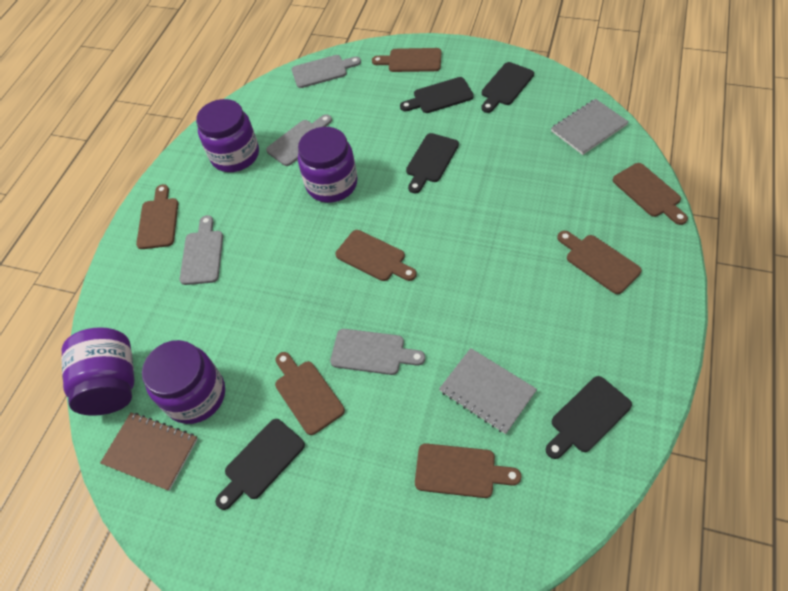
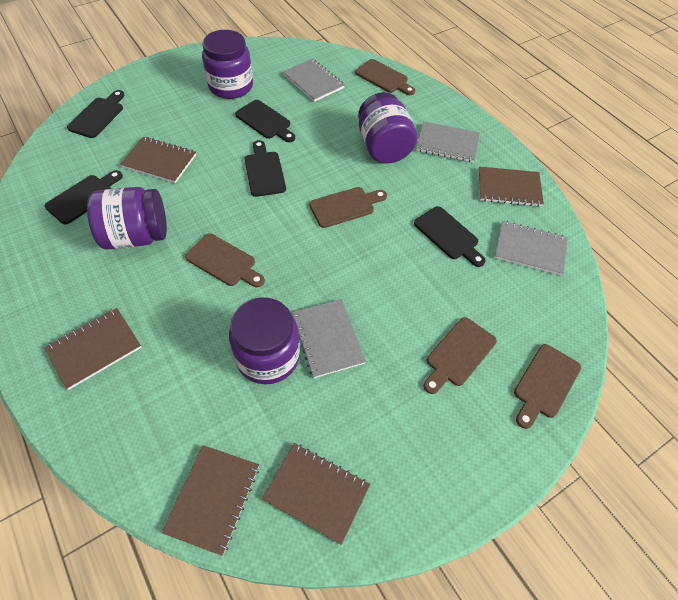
brown cutting board: 7 -> 5
brown notebook: 1 -> 5
grey cutting board: 4 -> 0
grey notebook: 2 -> 4

